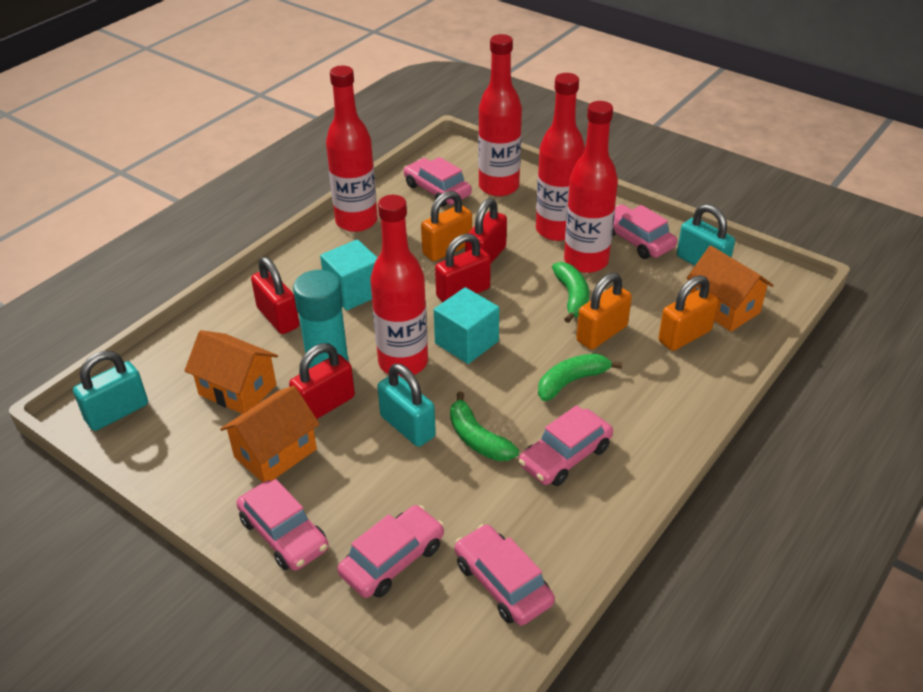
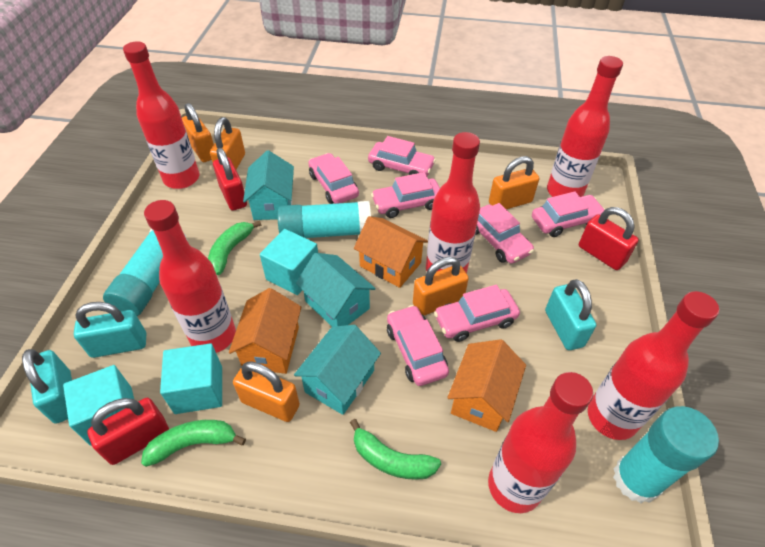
orange padlock: 3 -> 5
pink car: 6 -> 7
red bottle: 5 -> 6
red padlock: 4 -> 3
turquoise cube: 2 -> 3
turquoise glue stick: 1 -> 3
turquoise house: 0 -> 3

